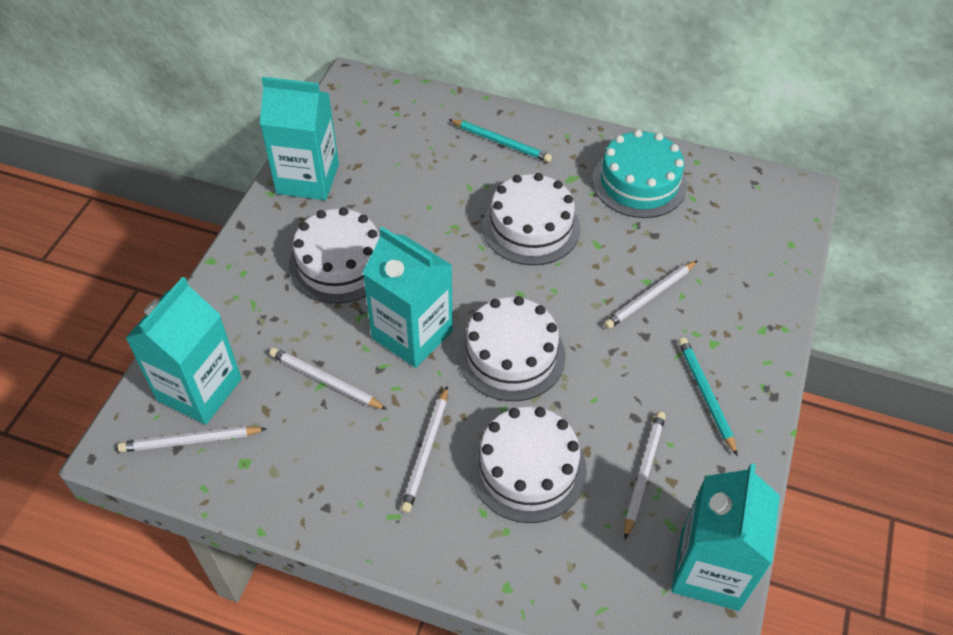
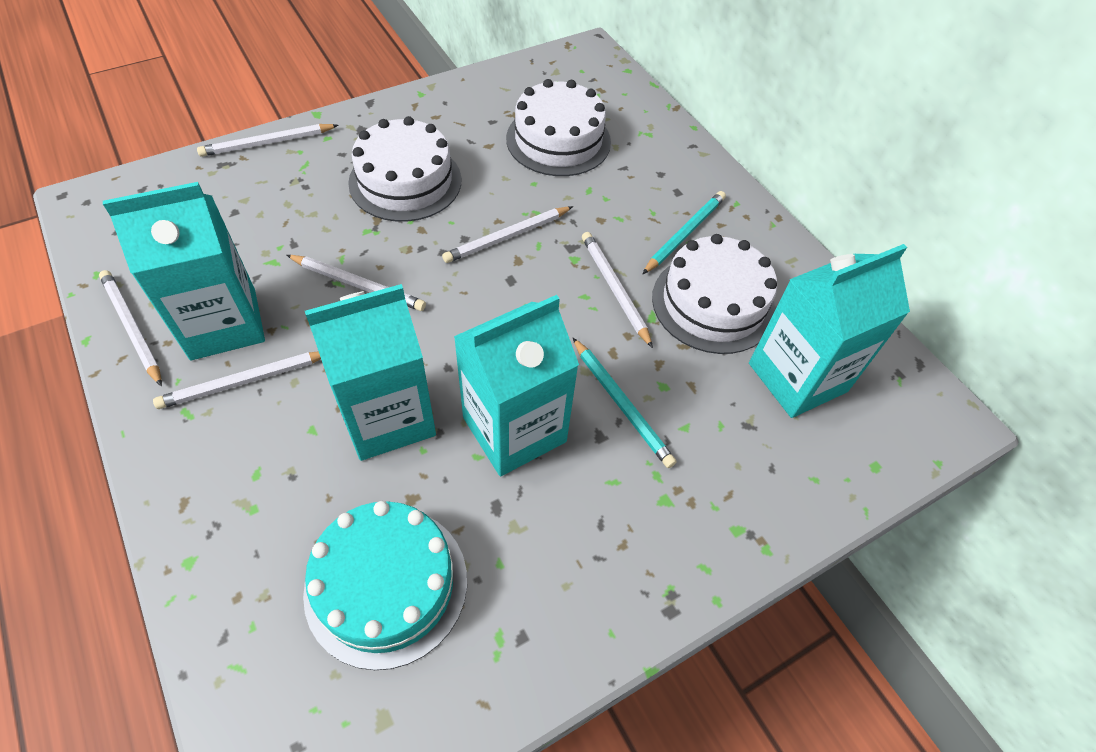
white cake: 4 -> 3
white pencil: 5 -> 6

